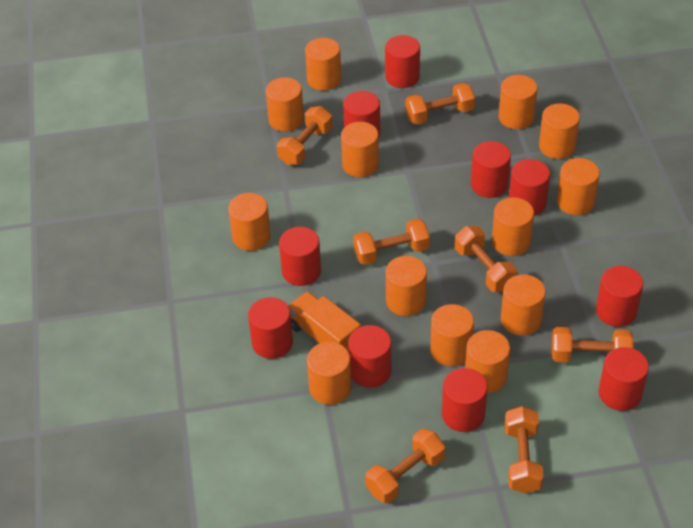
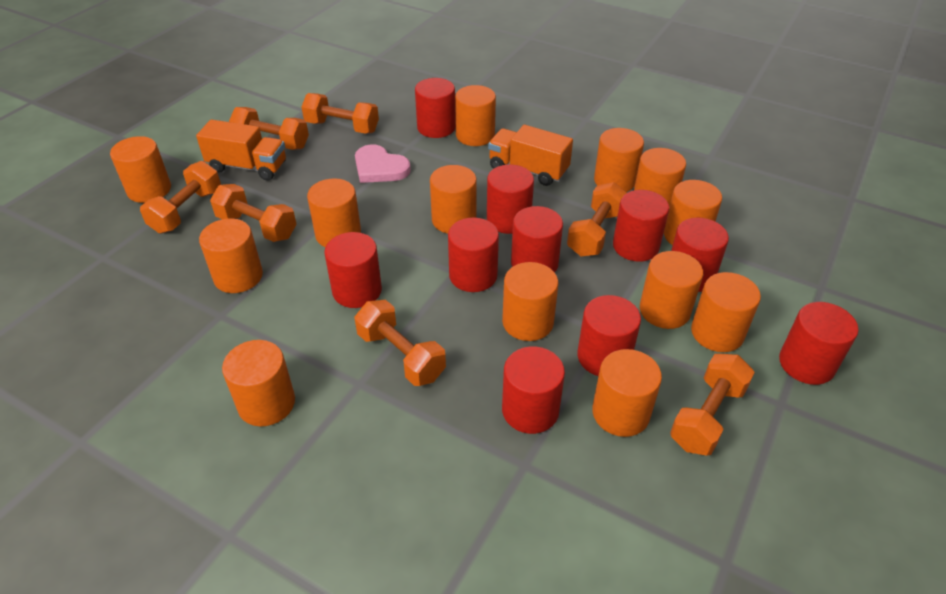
orange truck: 1 -> 2
pink heart: 0 -> 1

